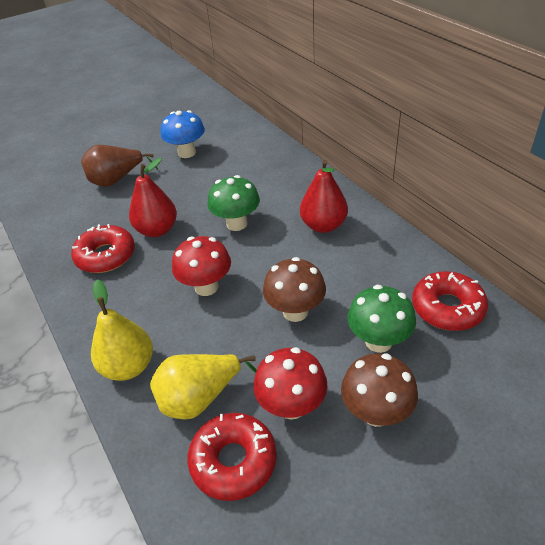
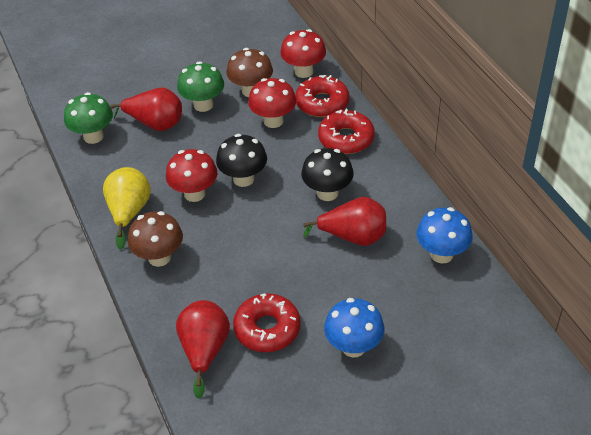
black mushroom: 0 -> 2
blue mushroom: 1 -> 2
brown pear: 1 -> 0
red mushroom: 2 -> 3
red pear: 2 -> 3
yellow pear: 2 -> 1

